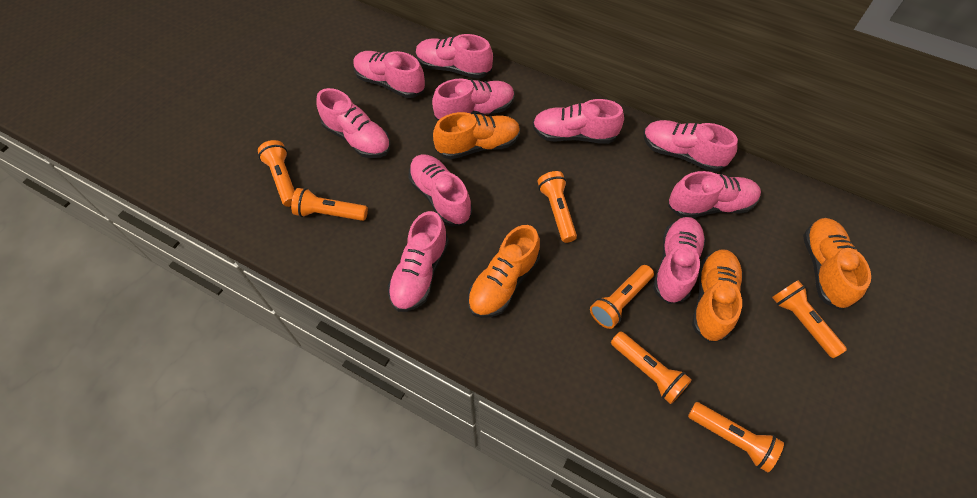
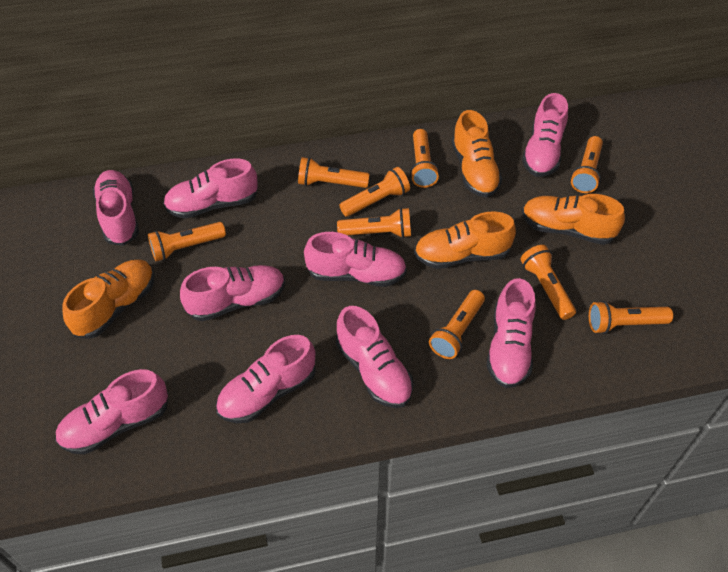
orange flashlight: 7 -> 9
pink shoe: 10 -> 9

